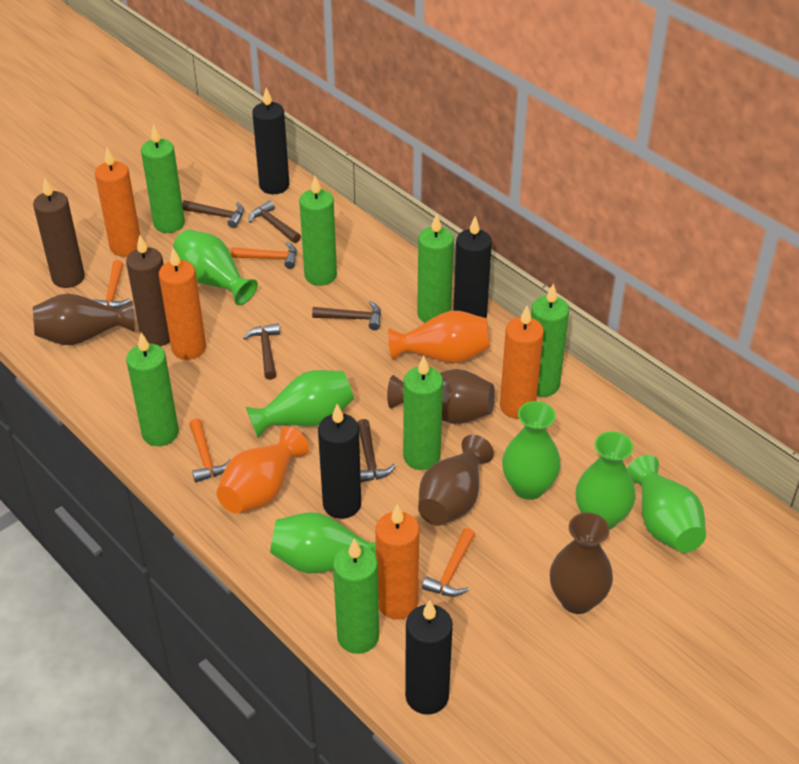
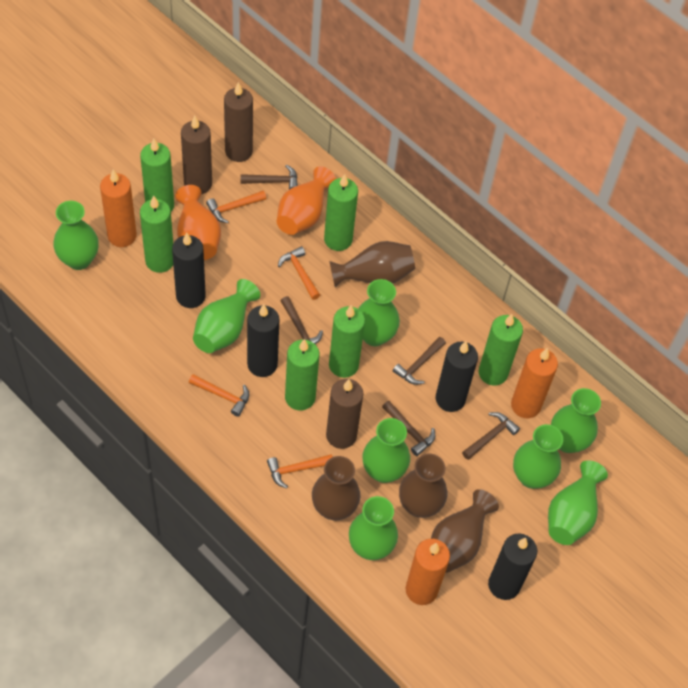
brown candle: 2 -> 3
green candle: 7 -> 6
green vase: 6 -> 8
orange candle: 4 -> 3

